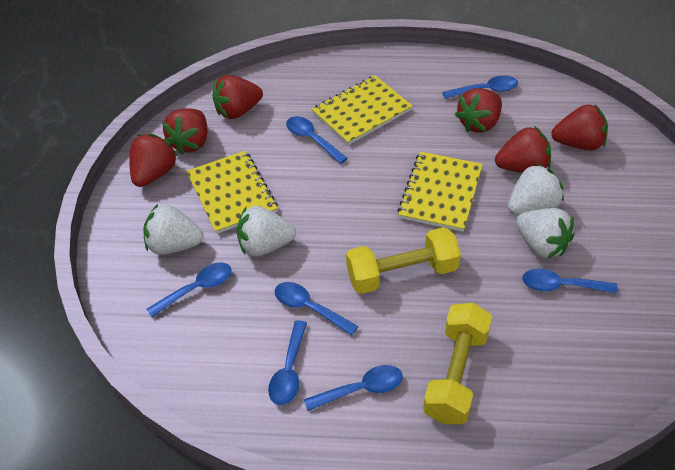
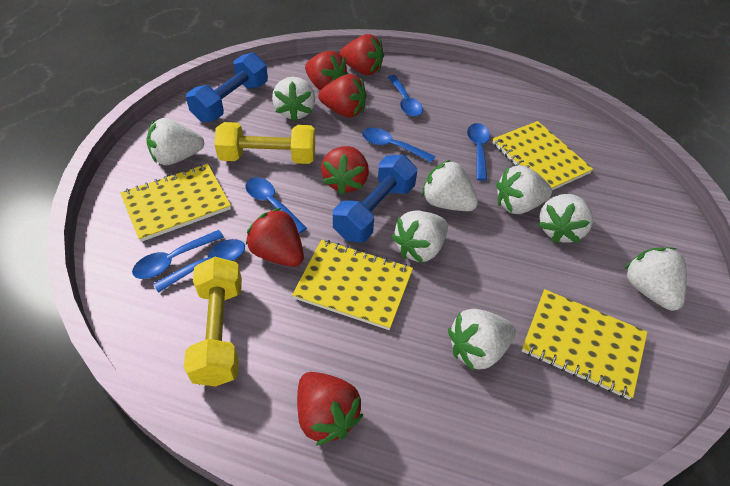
blue dumbbell: 0 -> 2
blue spoon: 7 -> 6
white strawberry: 4 -> 8
yellow notebook: 3 -> 4

